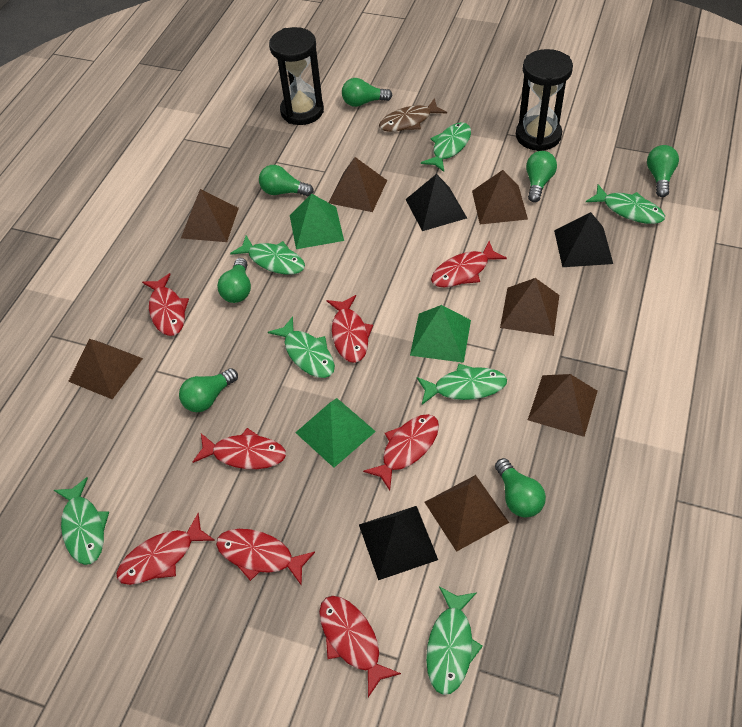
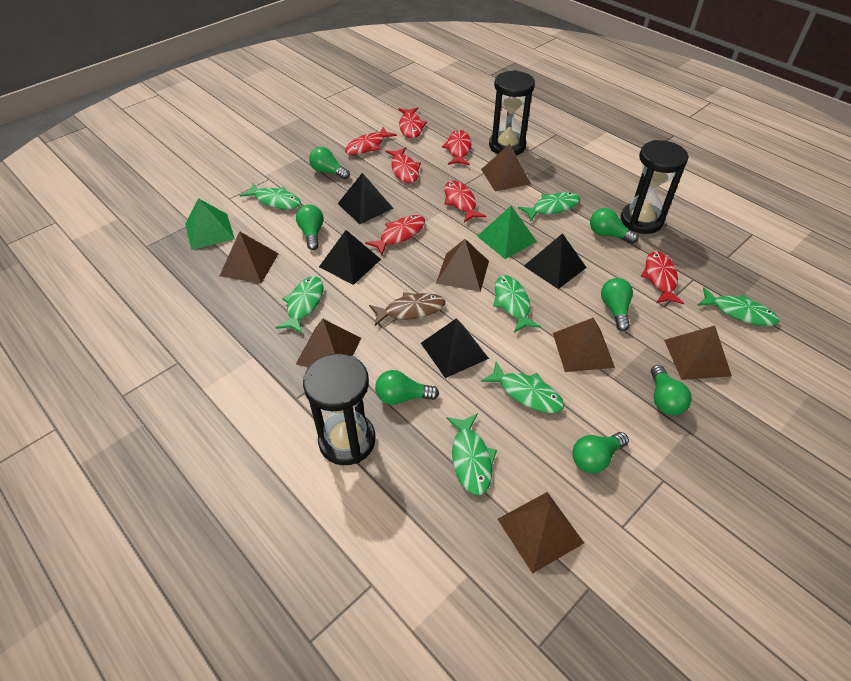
black hourglass: 2 -> 3
black pyramid: 3 -> 4
green pyramid: 3 -> 2
red fish: 8 -> 7

